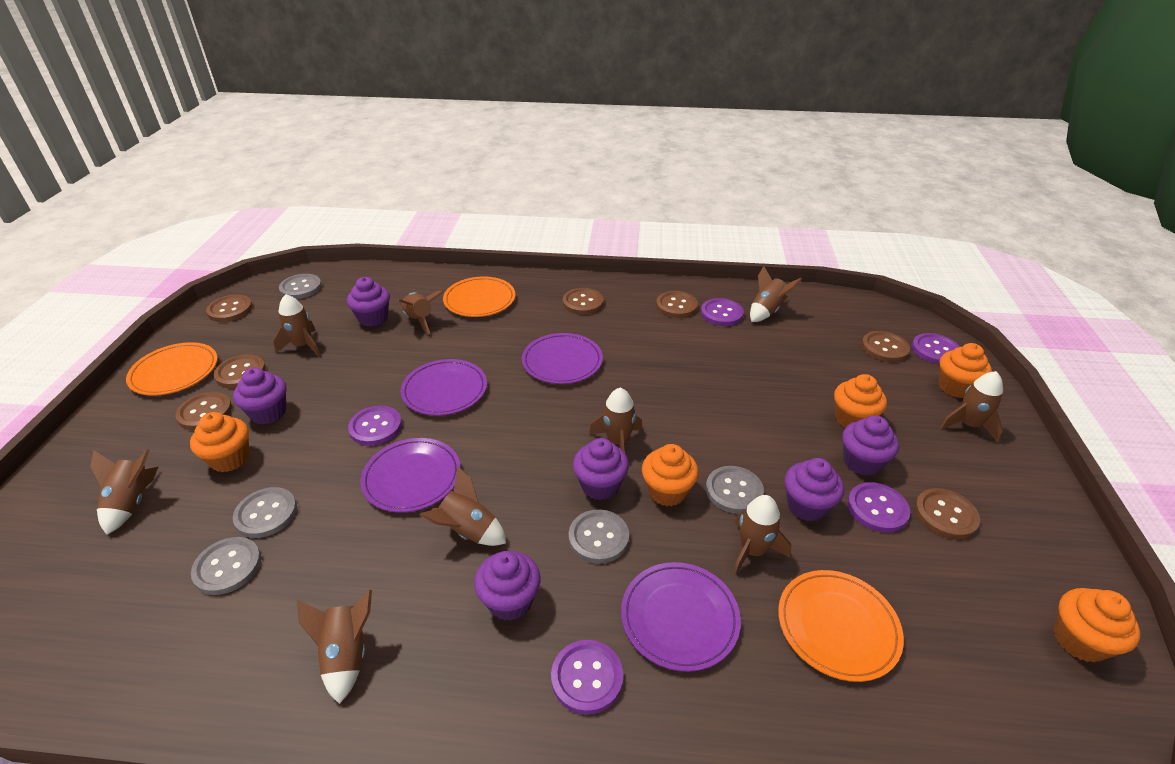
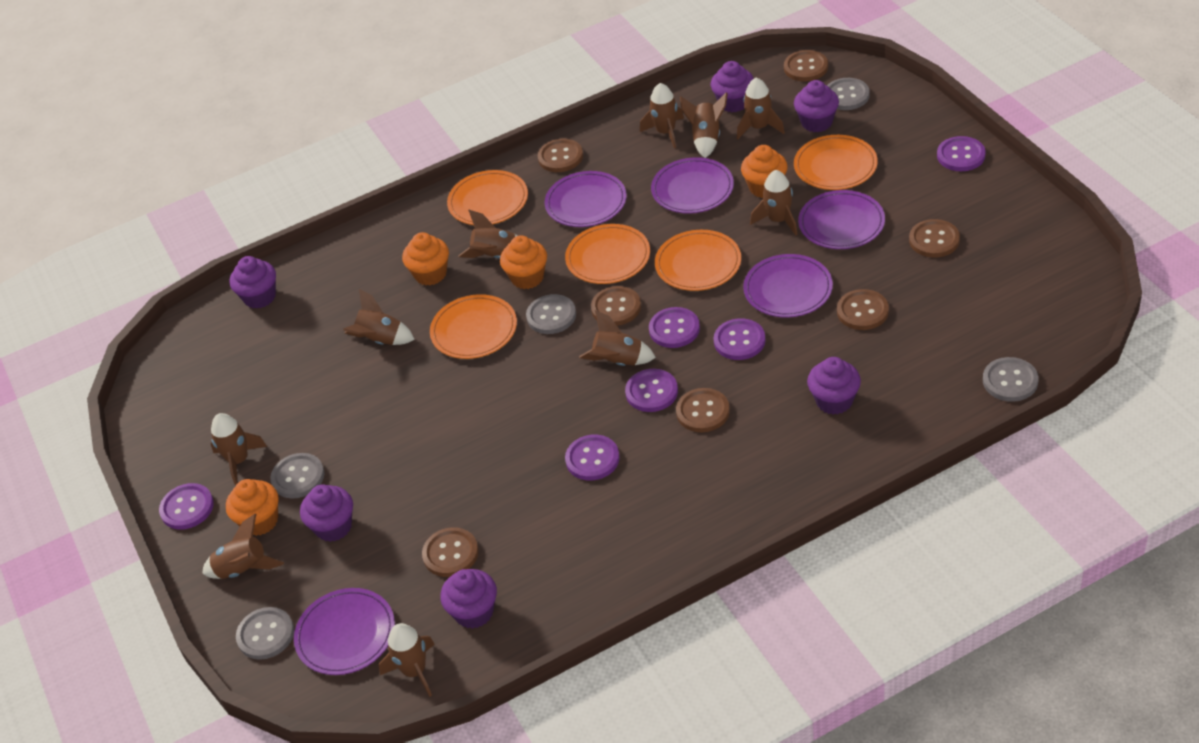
brown rocket: 9 -> 10
orange cupcake: 5 -> 4
orange plate: 3 -> 5
purple button: 5 -> 6
purple plate: 4 -> 5

